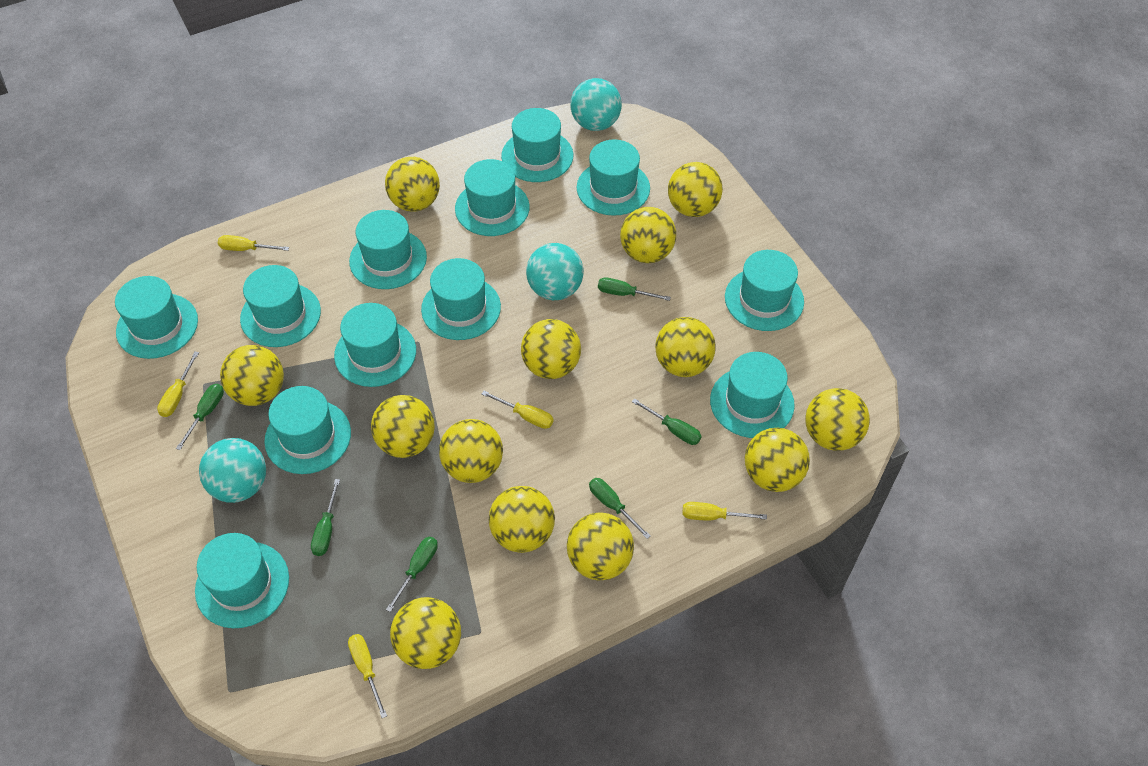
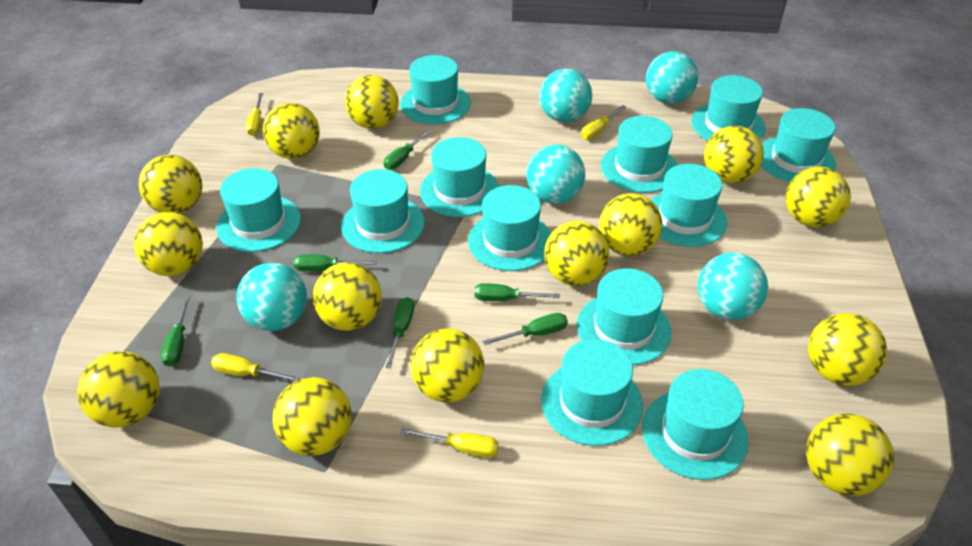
turquoise ball: 3 -> 5
yellow ball: 13 -> 14
yellow screwdriver: 5 -> 4

